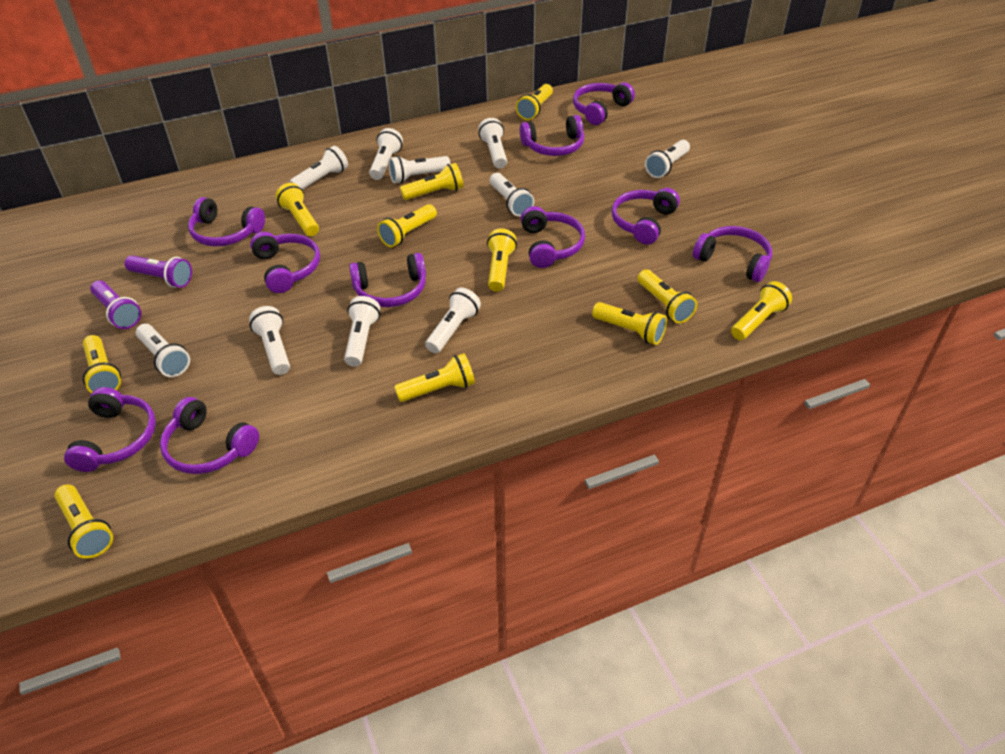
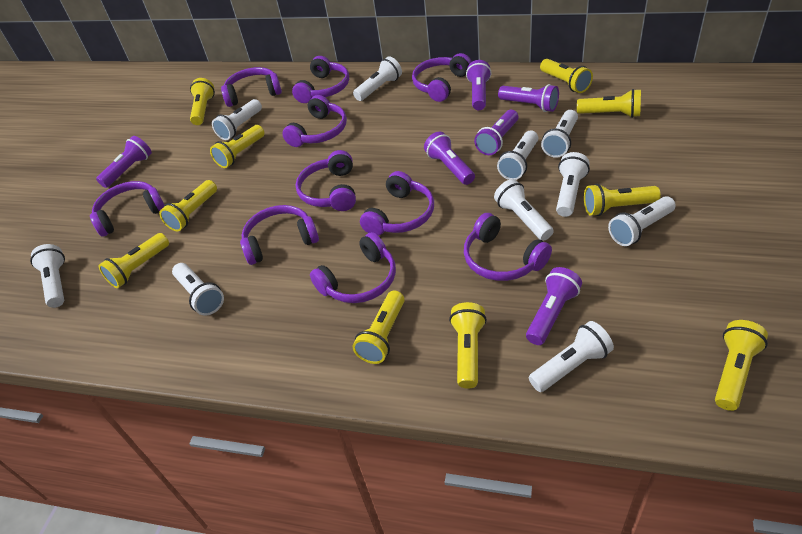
purple flashlight: 2 -> 6
yellow flashlight: 11 -> 10

